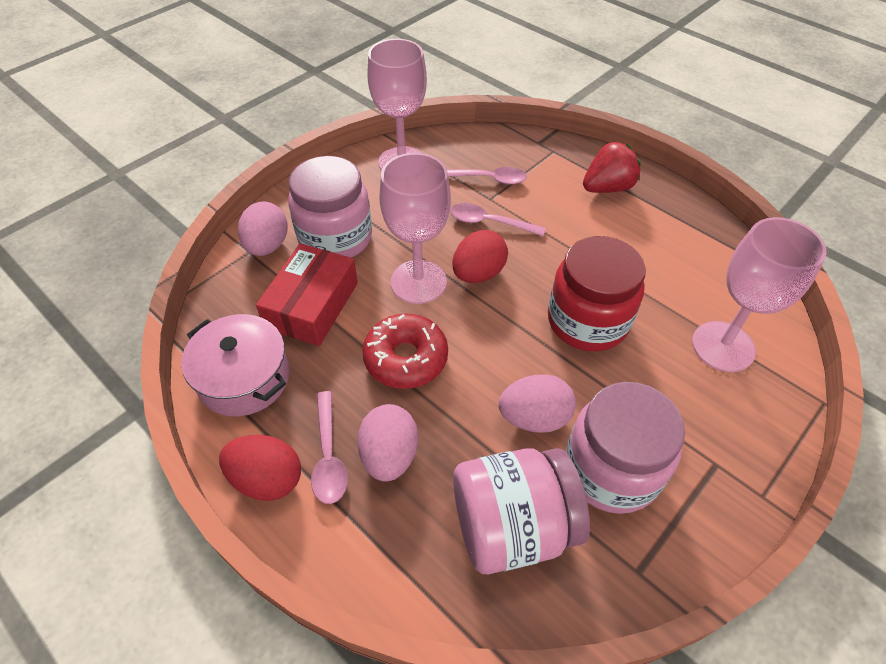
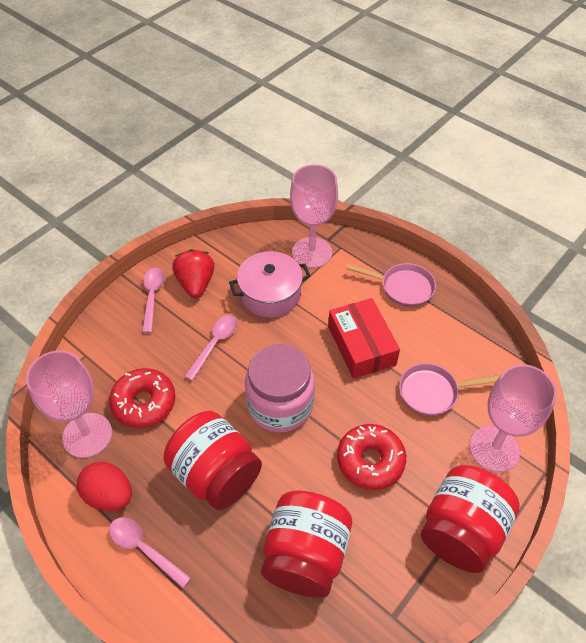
pink egg: 3 -> 0
pink jar: 3 -> 1
pink pan: 0 -> 2
red donut: 1 -> 2
red egg: 2 -> 1
red jar: 1 -> 3

